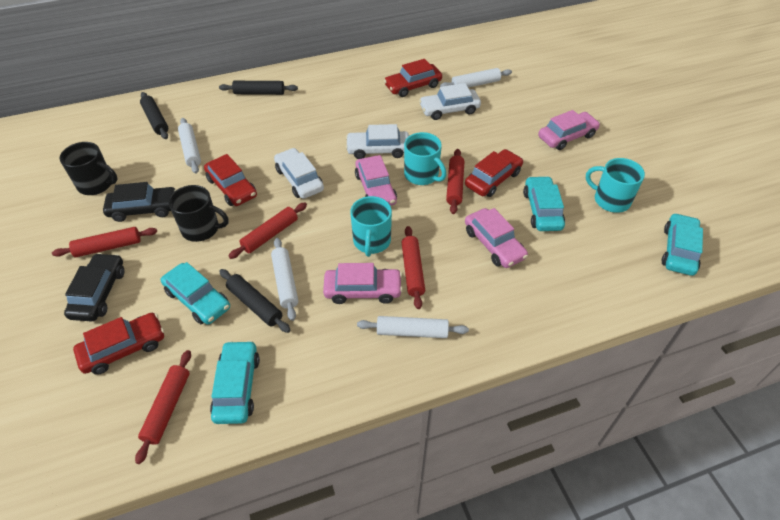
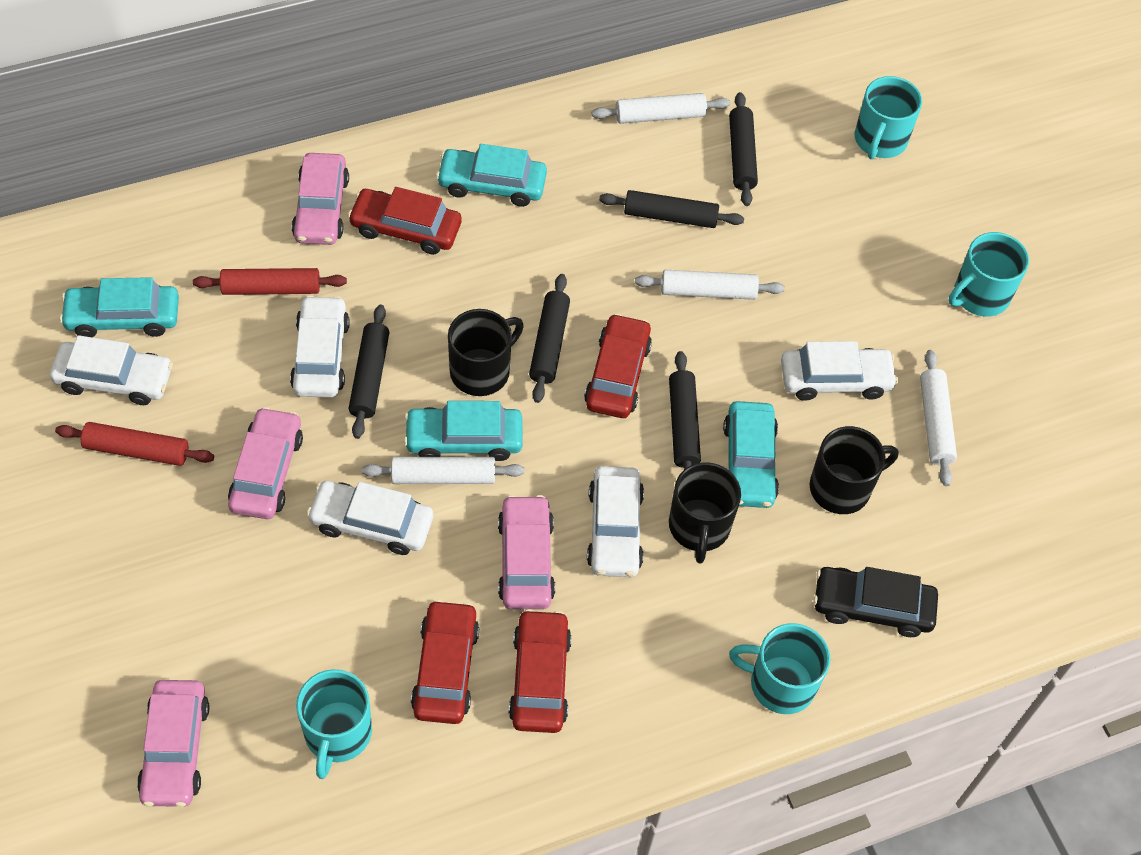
black car: 2 -> 1
black mug: 2 -> 3
black rolling pin: 3 -> 5
red rolling pin: 5 -> 2
turquoise mug: 3 -> 4
white car: 3 -> 5

